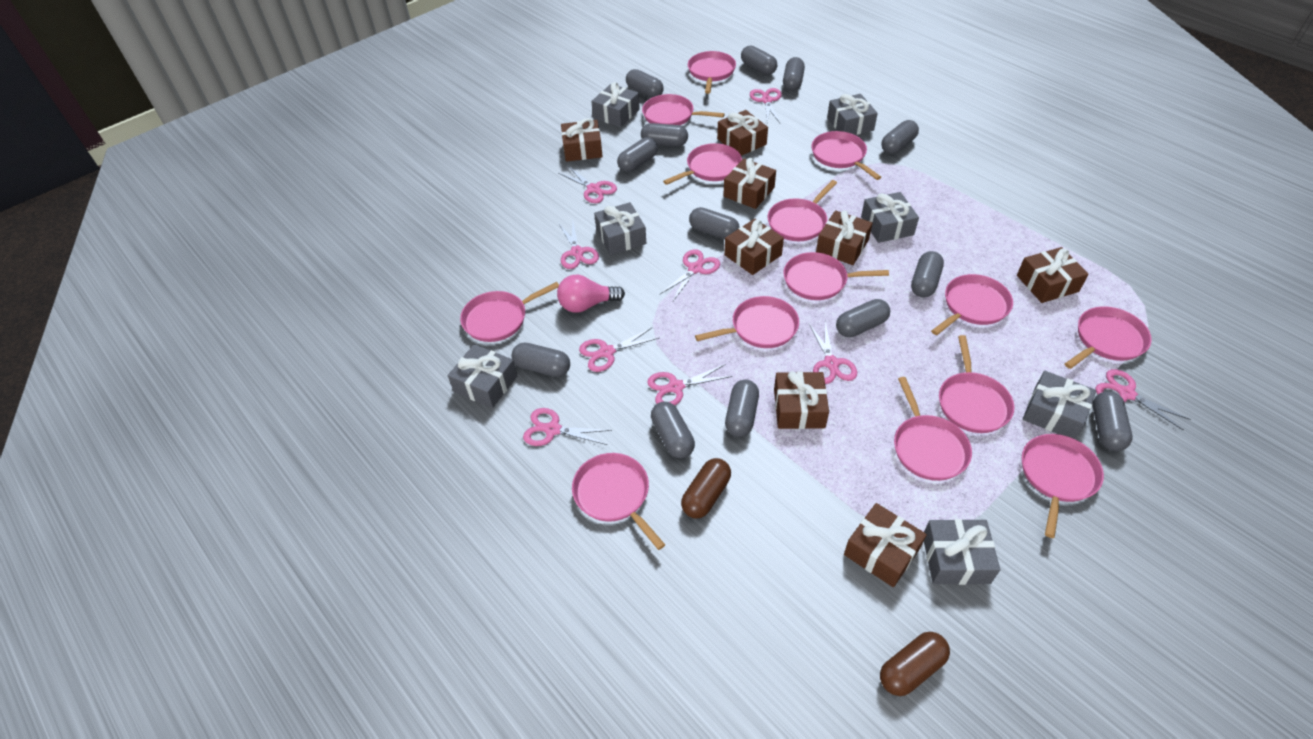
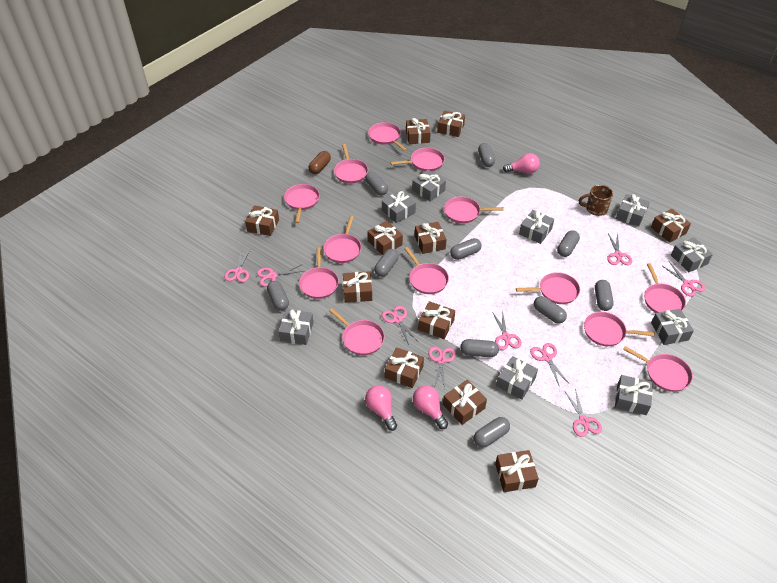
brown capsule: 2 -> 1
brown gift: 8 -> 11
brown mug: 0 -> 1
grey capsule: 13 -> 10
grey gift: 7 -> 9
pink light bulb: 1 -> 3
pink pan: 14 -> 13

